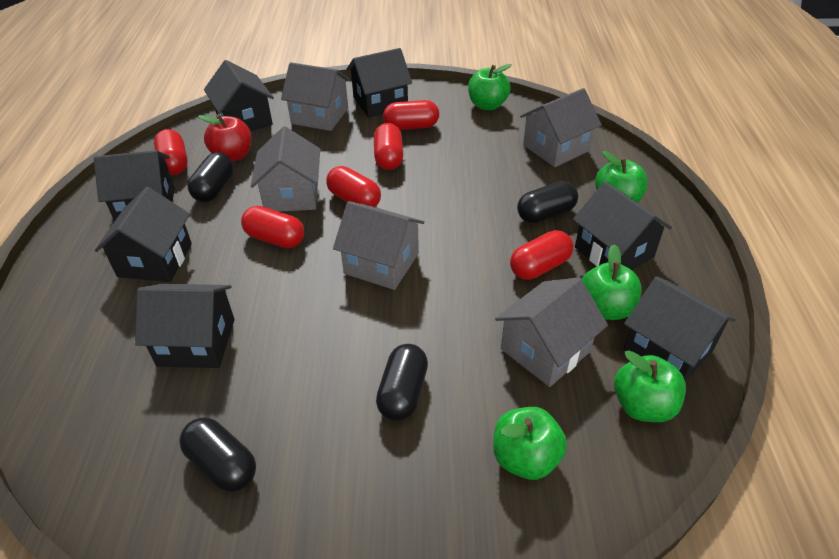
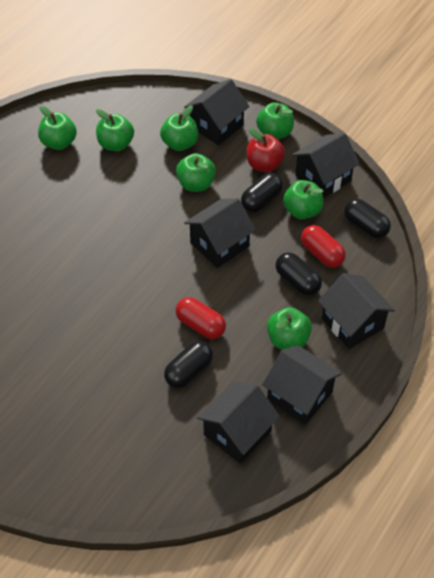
black house: 7 -> 6
green apple: 5 -> 7
grey house: 5 -> 0
red capsule: 6 -> 2

